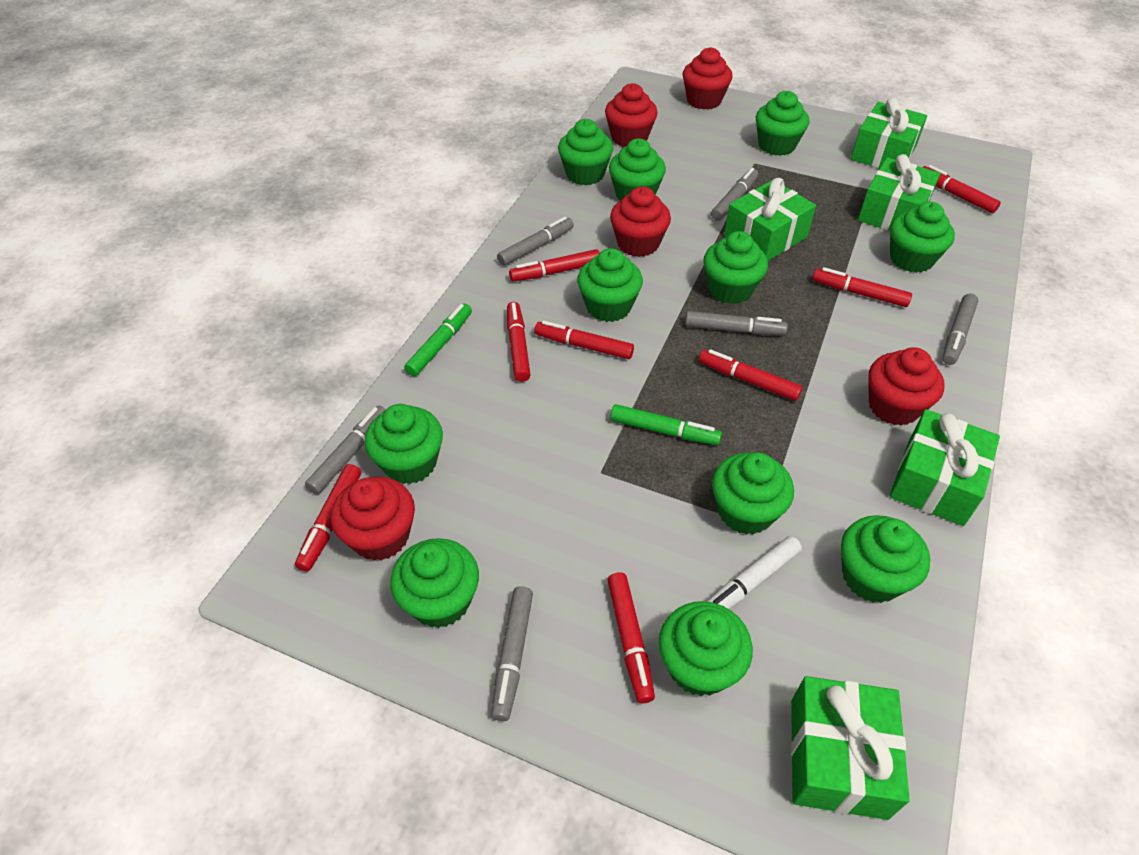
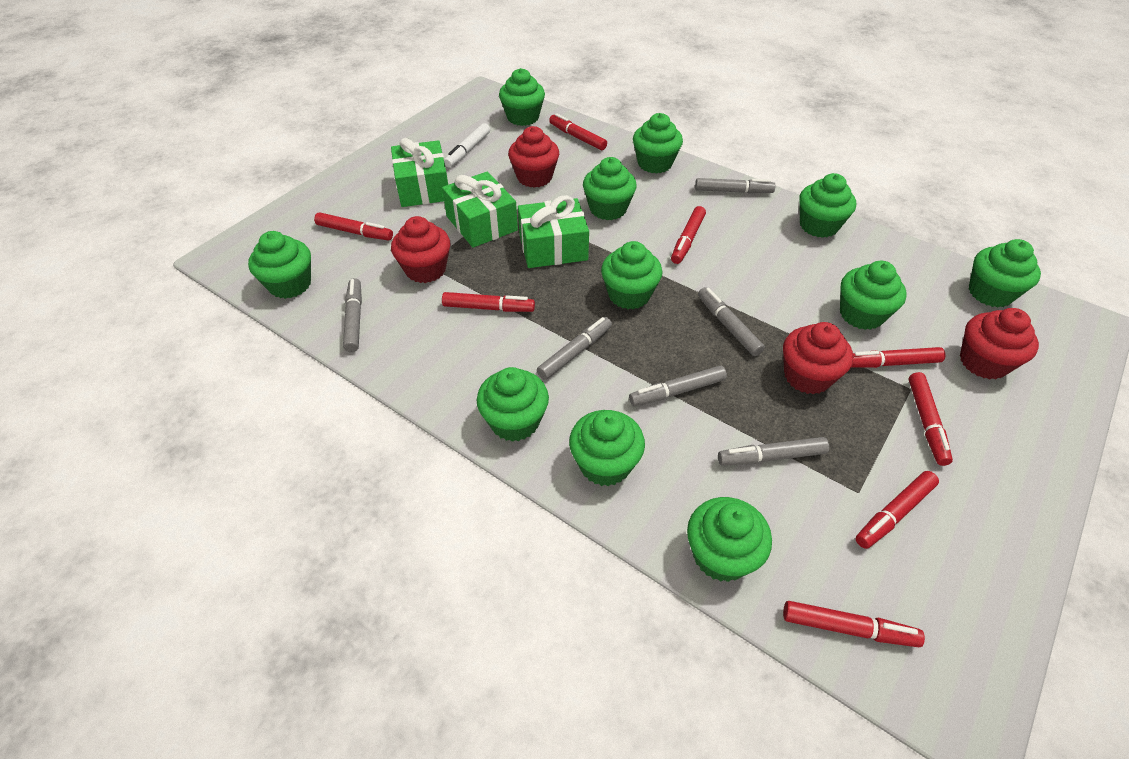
green gift: 5 -> 3
green marker: 2 -> 0
red cupcake: 5 -> 4

